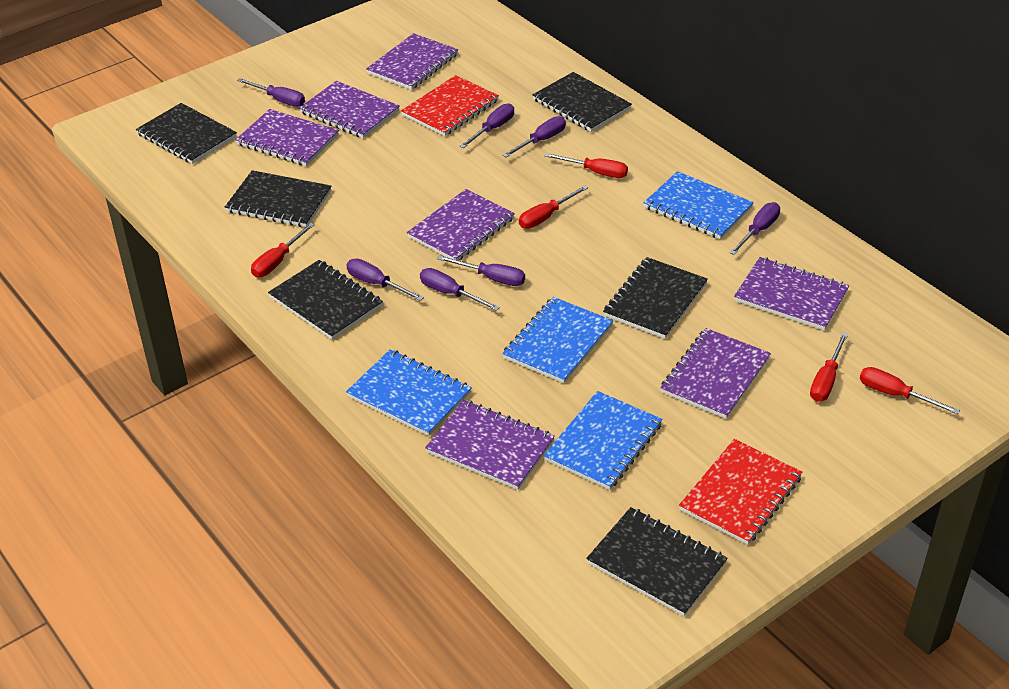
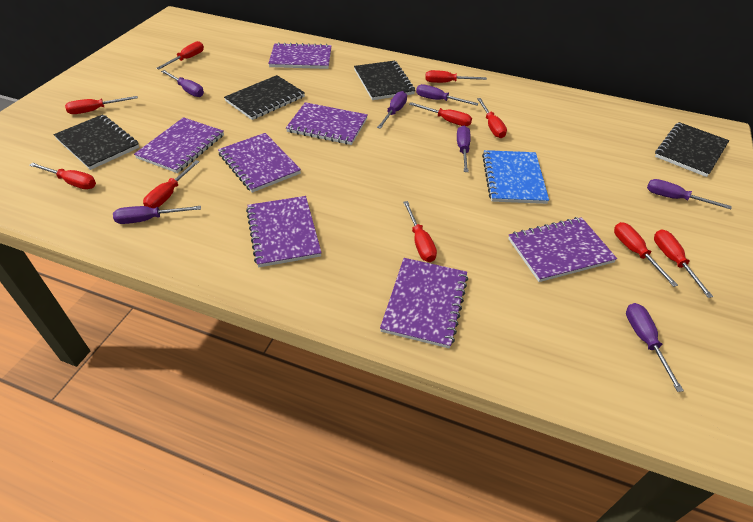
black notebook: 6 -> 4
blue notebook: 4 -> 1
red notebook: 2 -> 0
red screwdriver: 5 -> 10

